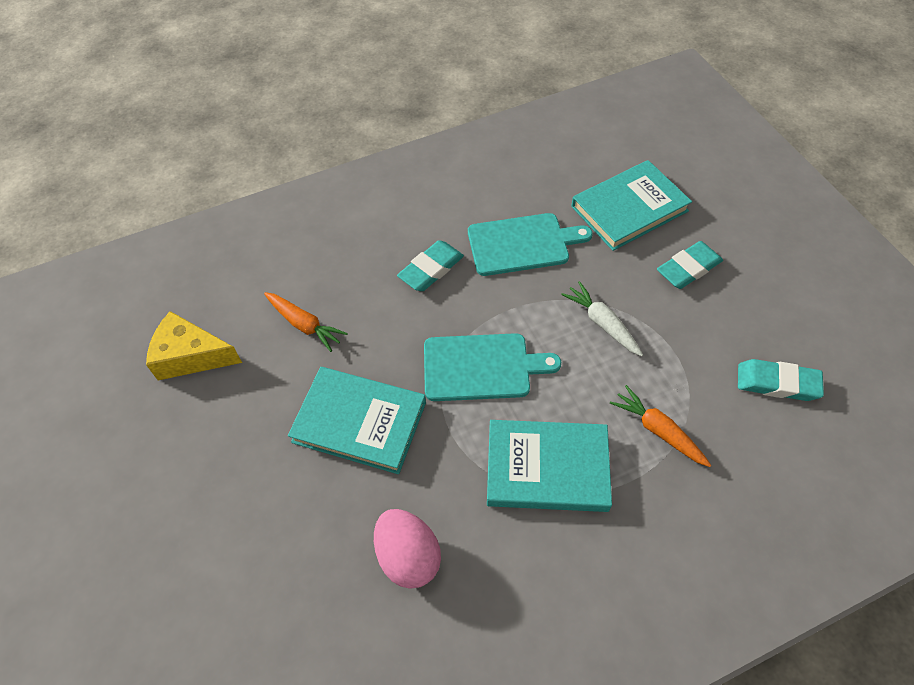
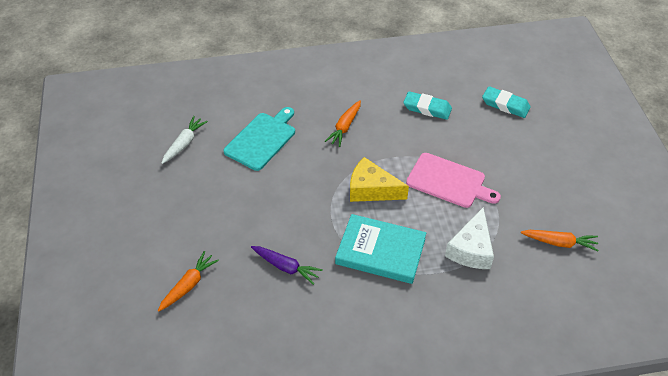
orange carrot: 2 -> 3
pink cutting board: 0 -> 1
pink egg: 1 -> 0
purple carrot: 0 -> 1
turquoise book: 3 -> 1
turquoise cutting board: 2 -> 1
turquoise eraser: 3 -> 2
white cheese: 0 -> 1

